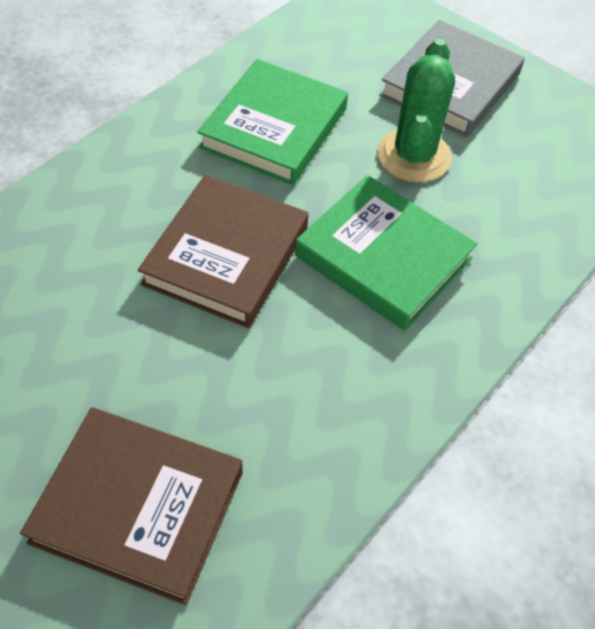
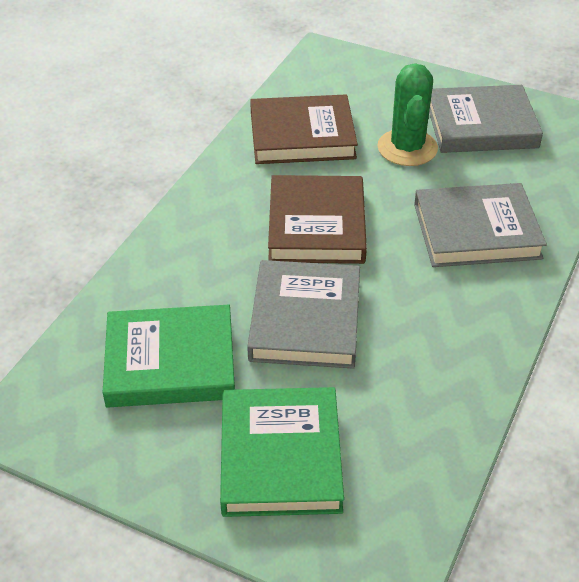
grey book: 1 -> 3

